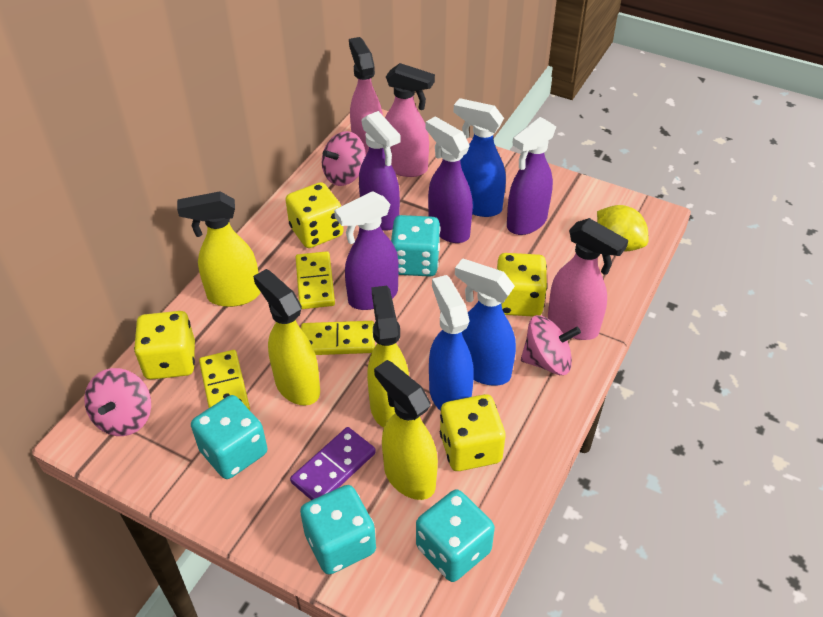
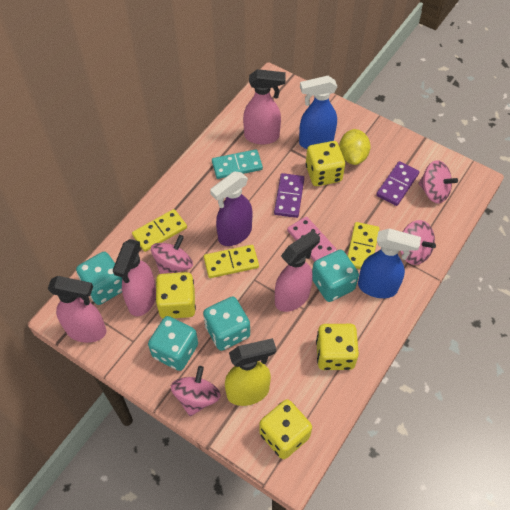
blue spray bottle: 3 -> 2
pink domino: 0 -> 1
pink spinning top: 3 -> 4
pink spray bottle: 3 -> 4
purple domino: 1 -> 2
purple spray bottle: 4 -> 1
turquoise domino: 0 -> 1
yellow spray bottle: 4 -> 1

